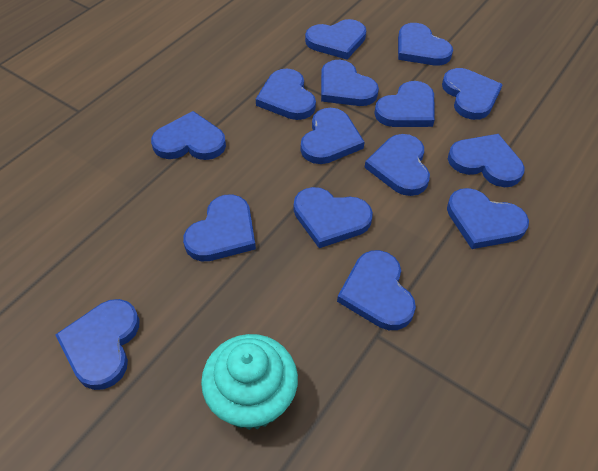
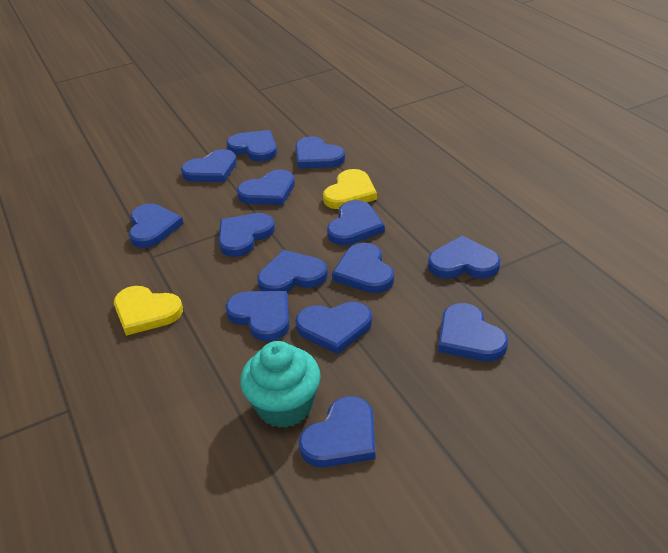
blue heart: 15 -> 14
yellow heart: 0 -> 2

